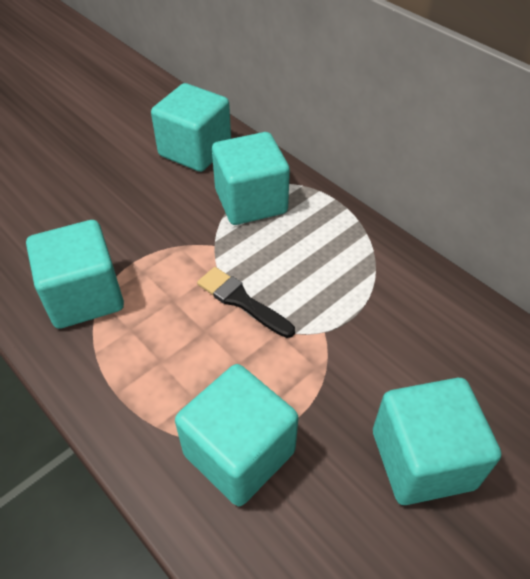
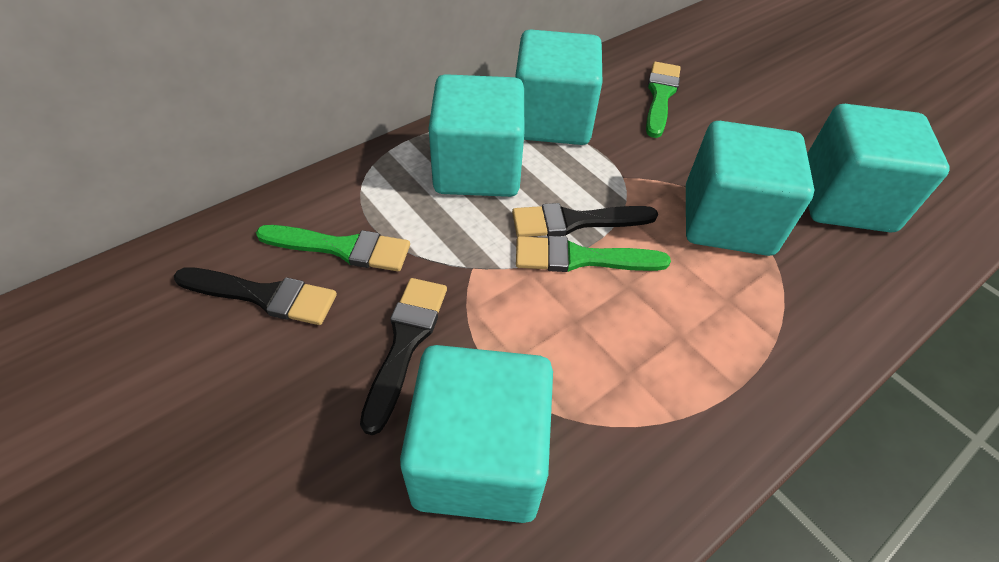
black brush: 1 -> 3
green brush: 0 -> 3

